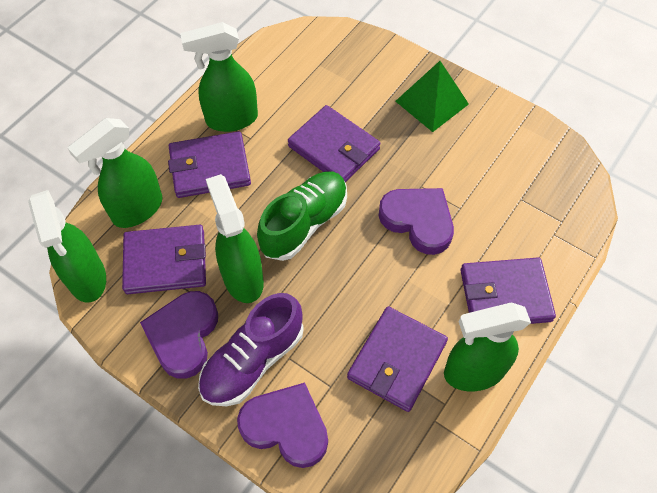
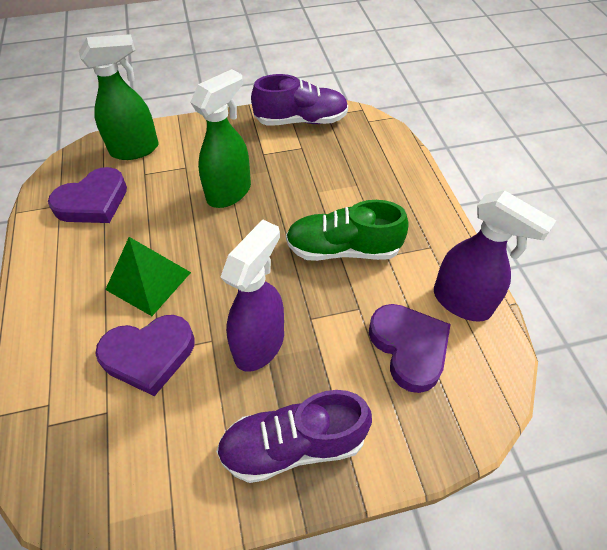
green spray bottle: 5 -> 2
purple shoe: 1 -> 2
purple spray bottle: 0 -> 2
purple wallet: 5 -> 0

